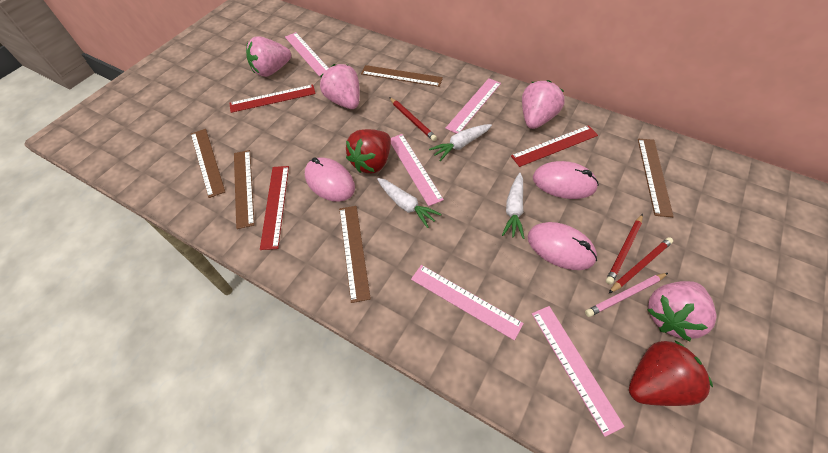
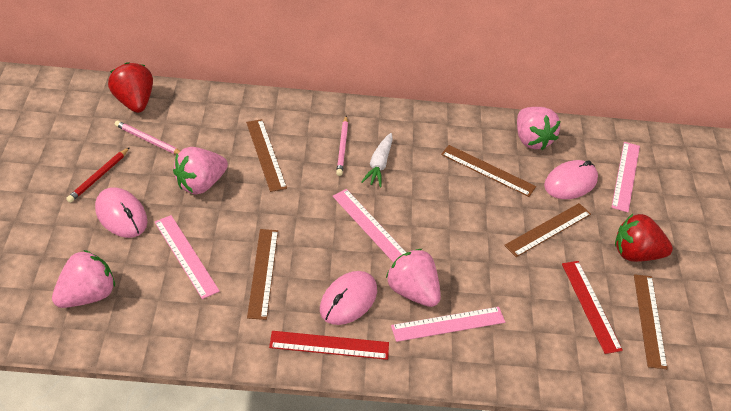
pink pencil: 1 -> 2
pink ruler: 5 -> 4
red pencil: 3 -> 1
red ruler: 3 -> 2
white carrot: 3 -> 1

